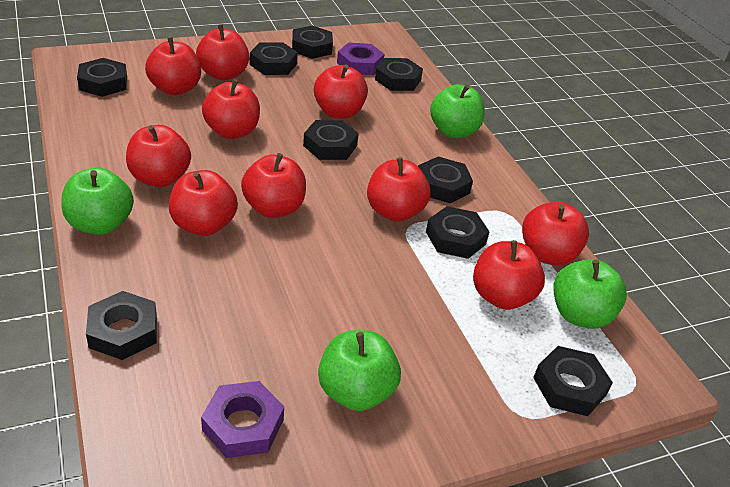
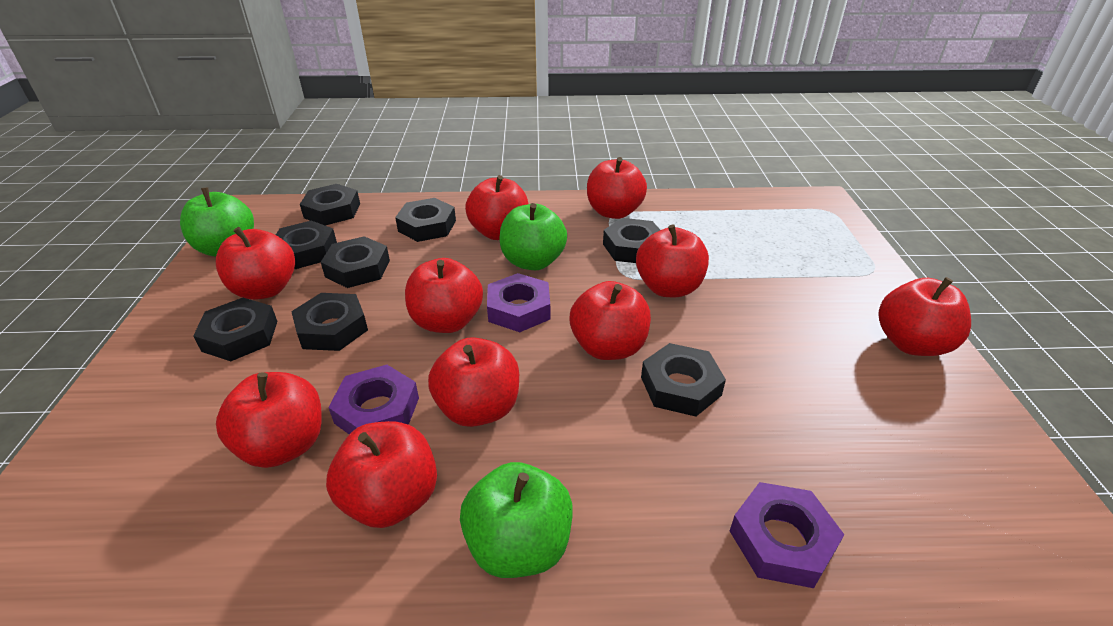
black nut: 9 -> 8
green apple: 4 -> 3
purple nut: 2 -> 3

